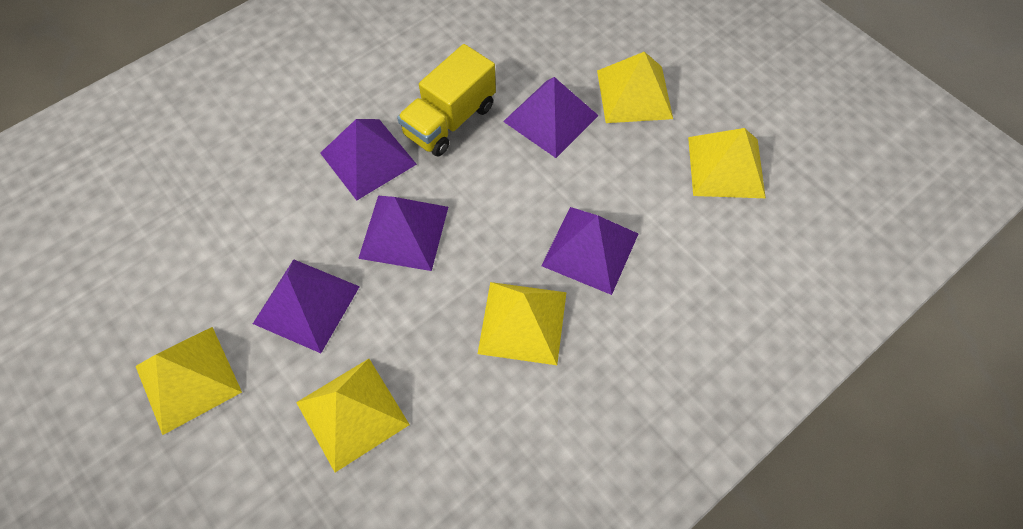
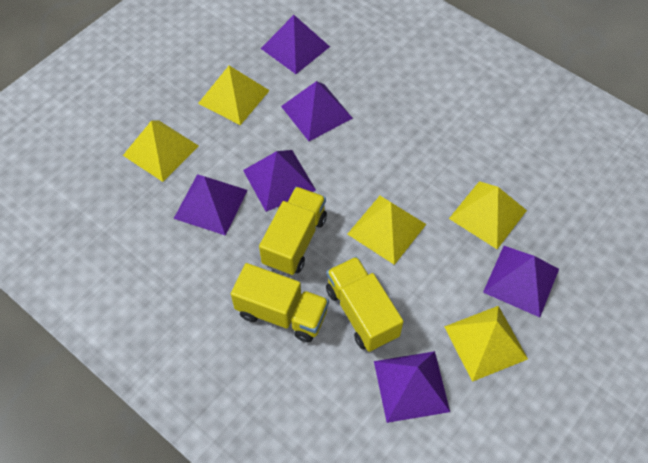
purple pyramid: 5 -> 6
yellow truck: 1 -> 3

